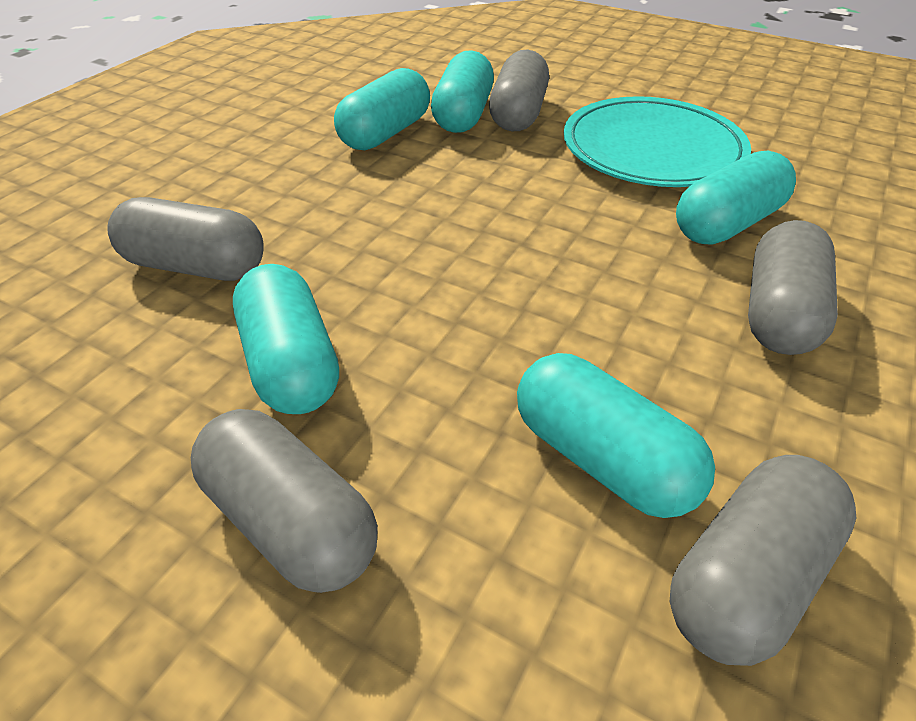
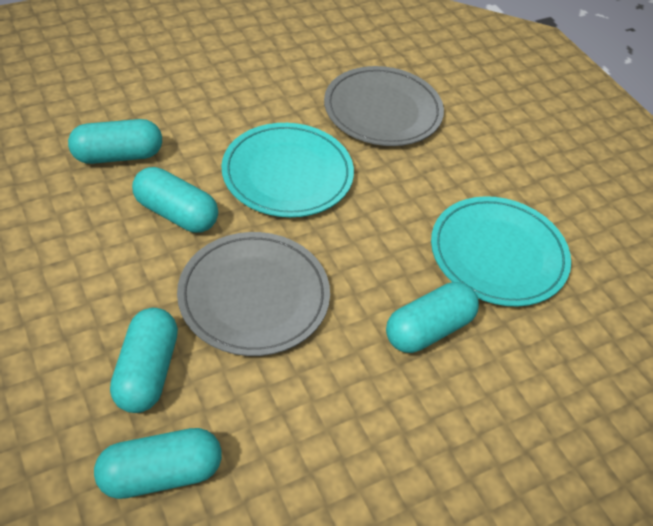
grey capsule: 5 -> 0
grey plate: 0 -> 2
turquoise plate: 1 -> 2

